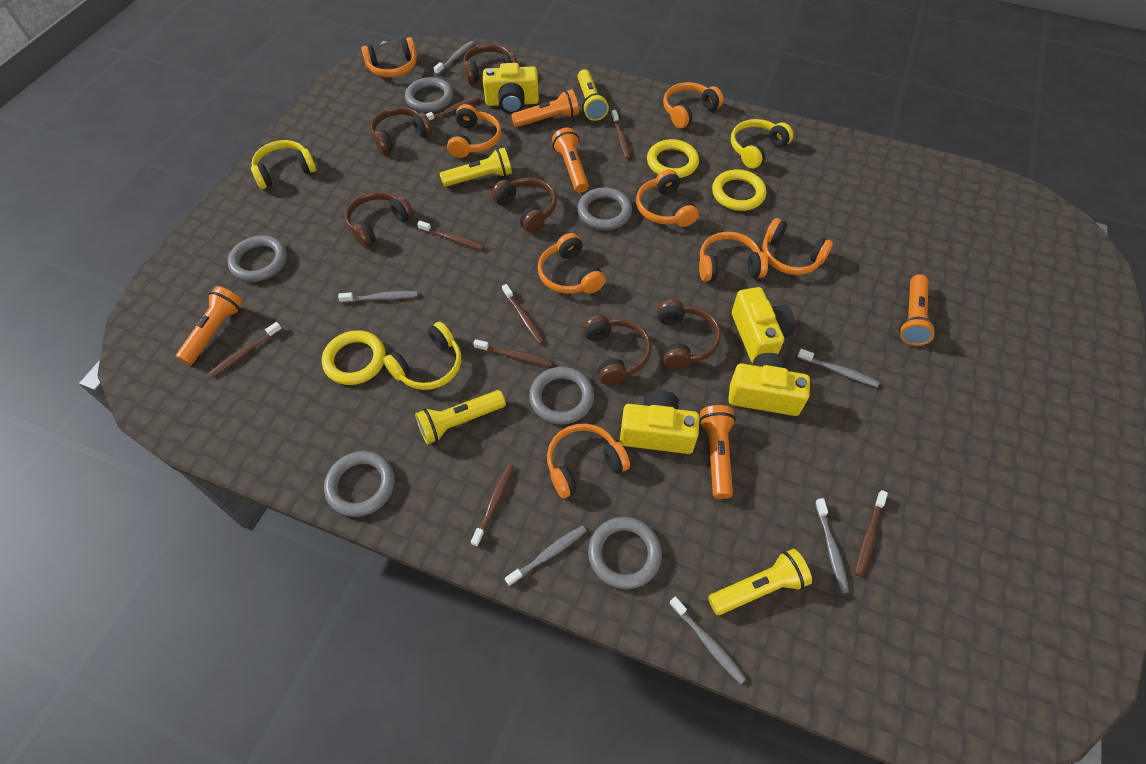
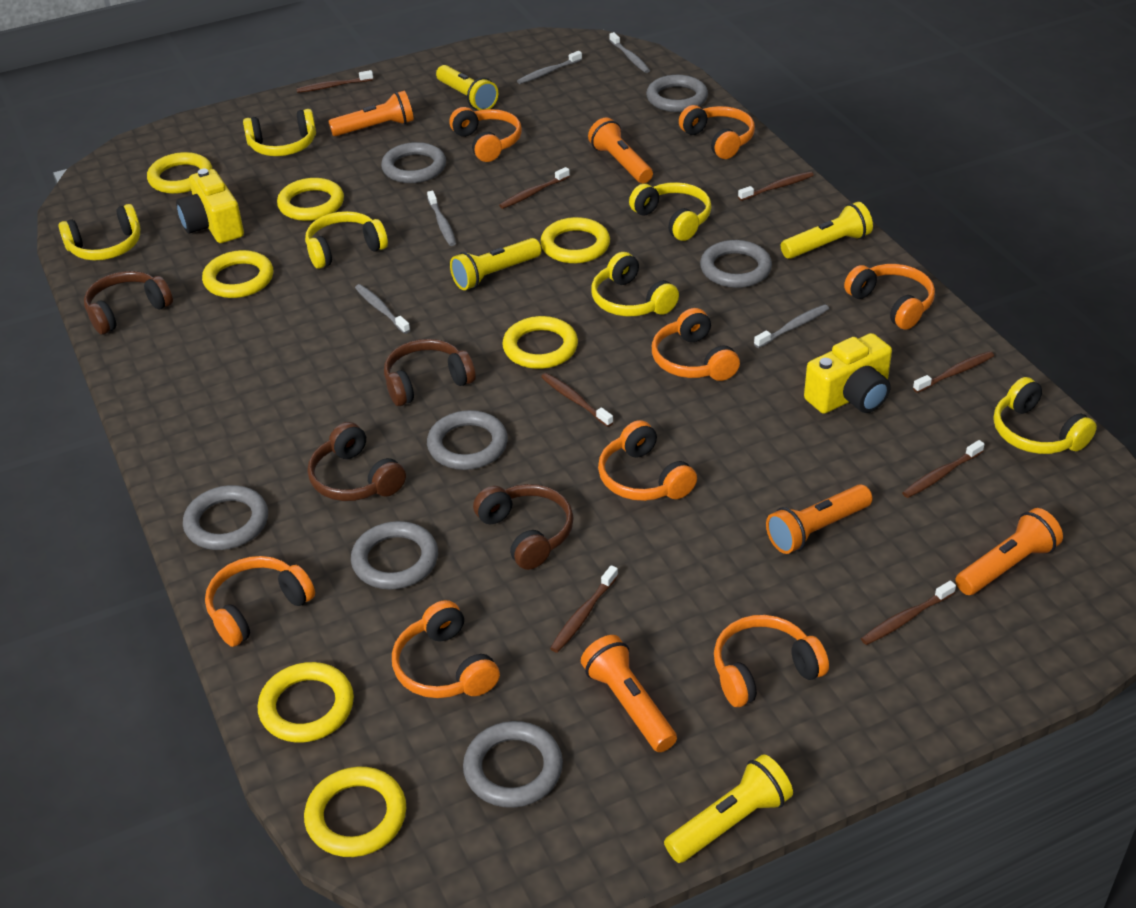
brown headphones: 6 -> 4
grey ring: 6 -> 7
grey toothbrush: 6 -> 5
yellow camera: 4 -> 2
yellow headphones: 3 -> 6
yellow ring: 3 -> 7

